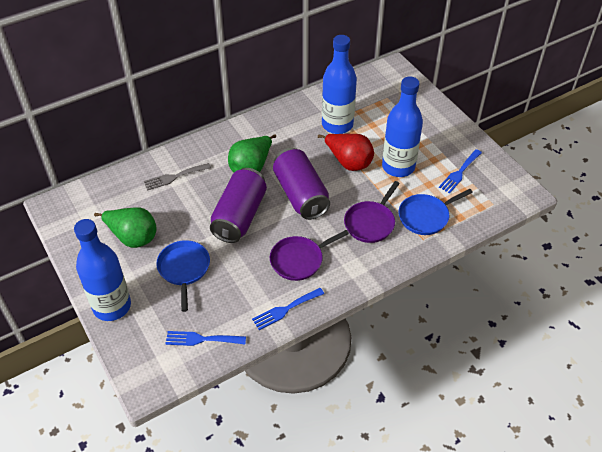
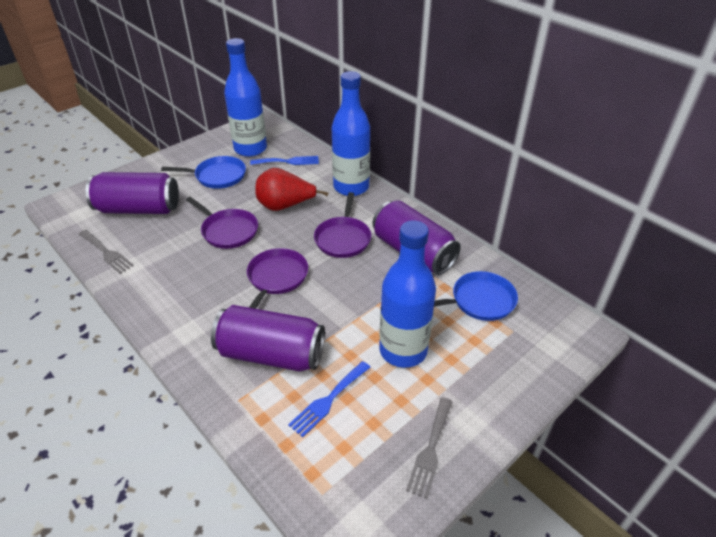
blue fork: 3 -> 2
green pear: 2 -> 0
grey fork: 1 -> 2
purple can: 2 -> 3
purple pan: 2 -> 3

